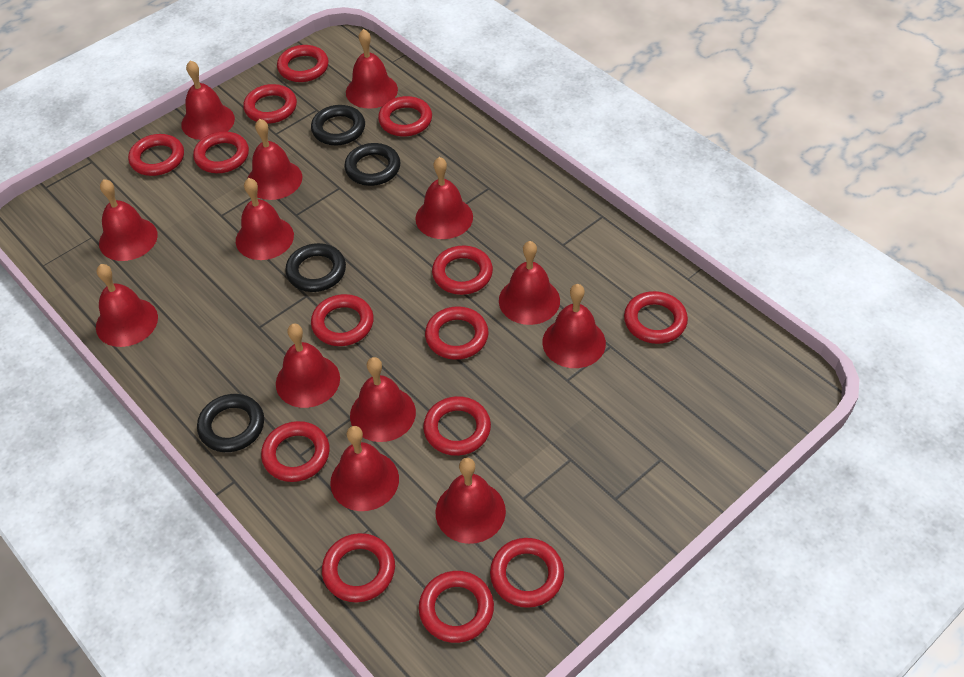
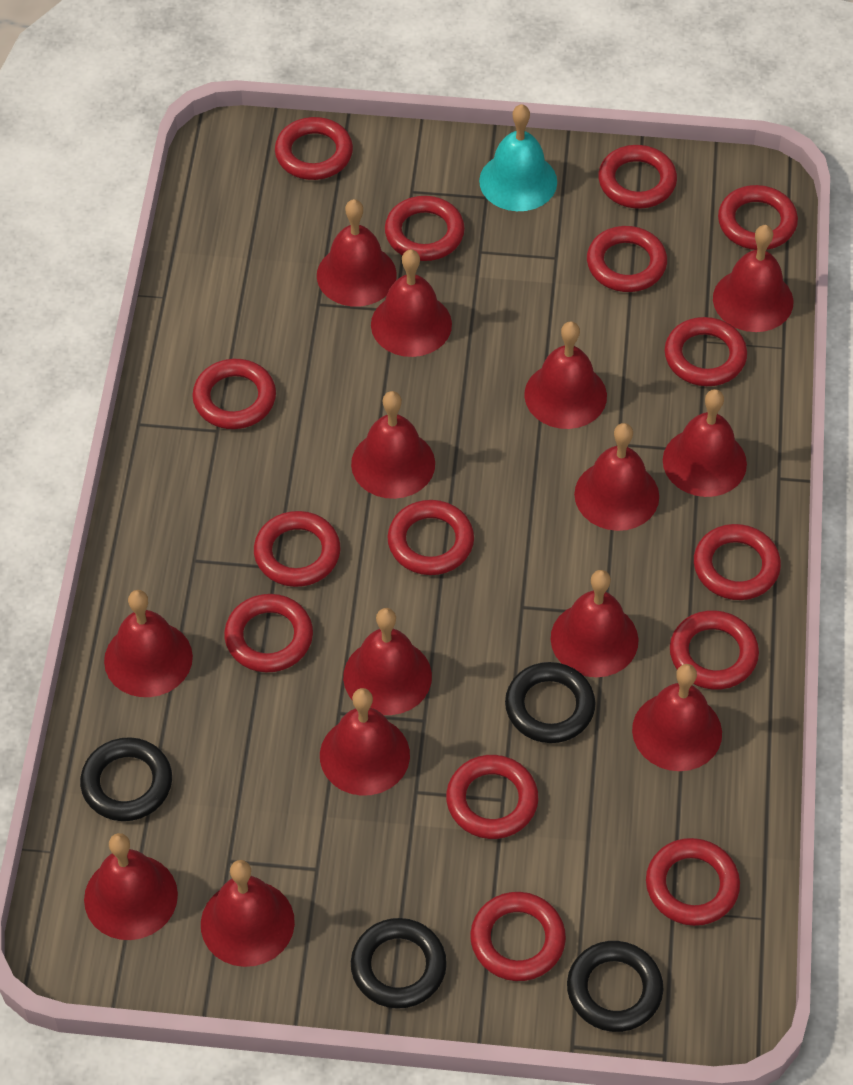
red bell: 13 -> 14
red ring: 14 -> 15
turquoise bell: 0 -> 1

